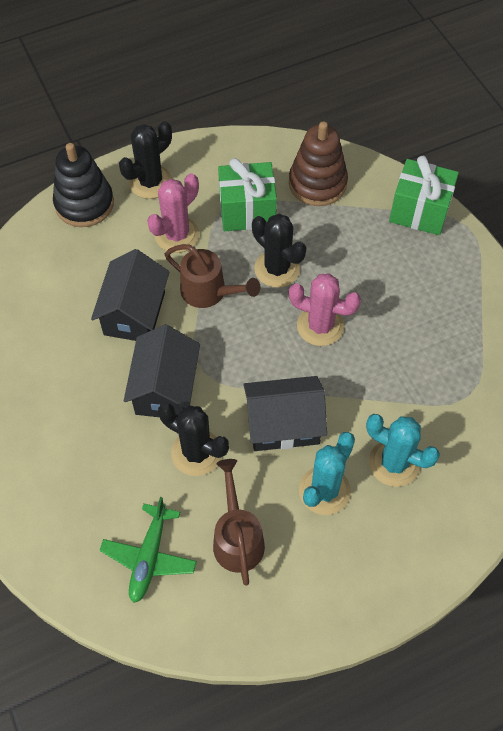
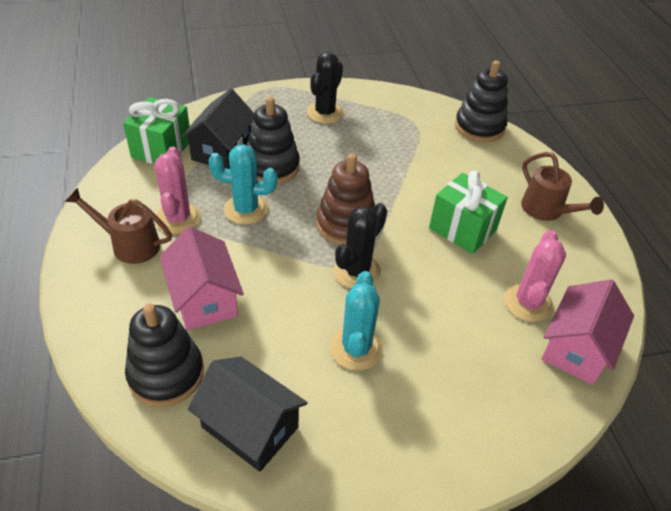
black cactus: 3 -> 2
black house: 3 -> 2
black stacking toy: 1 -> 3
green plane: 1 -> 0
pink house: 0 -> 2

